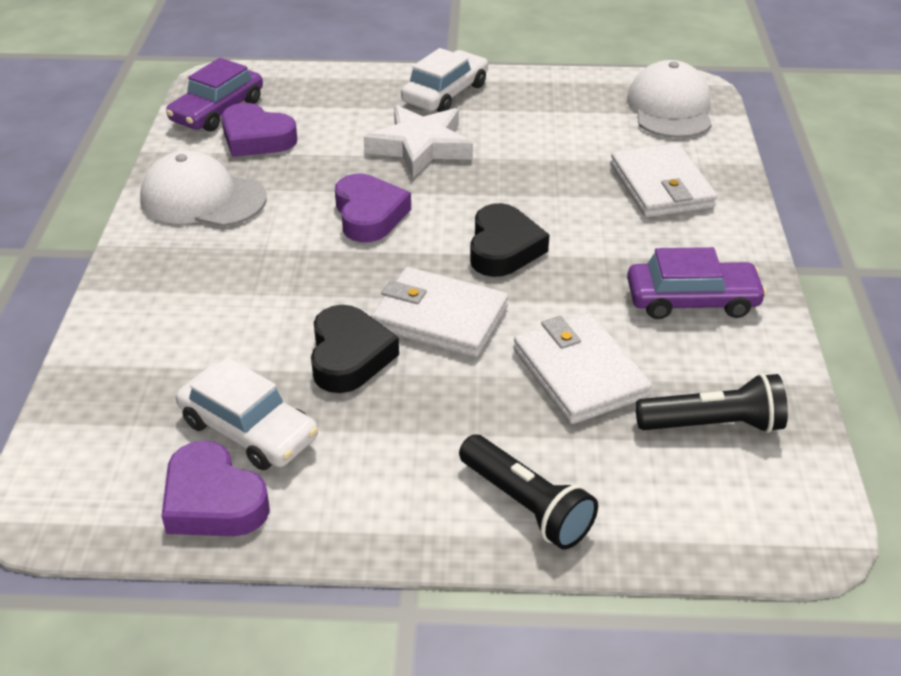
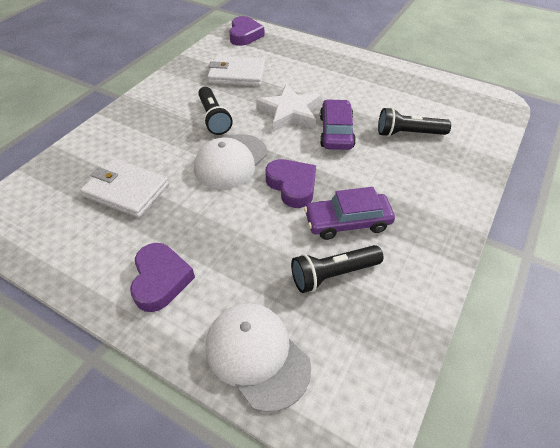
black flashlight: 2 -> 3
black heart: 2 -> 0
white car: 2 -> 0
white wallet: 3 -> 2

